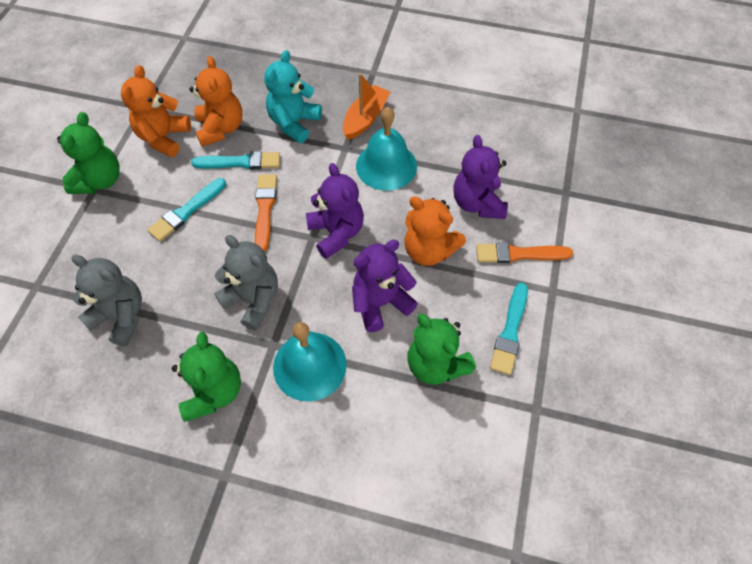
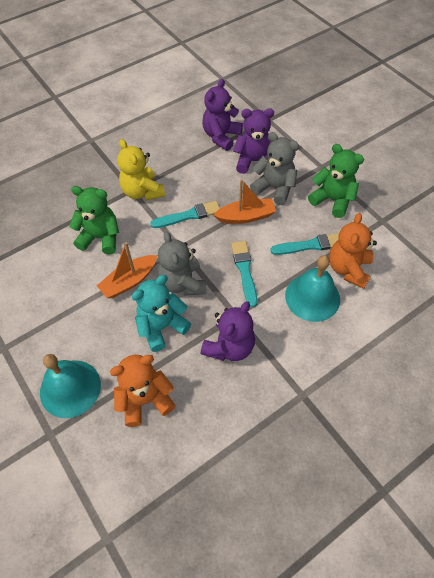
green teddy bear: 3 -> 2
orange boat: 1 -> 2
orange brush: 2 -> 0
orange teddy bear: 3 -> 2
yellow teddy bear: 0 -> 1

